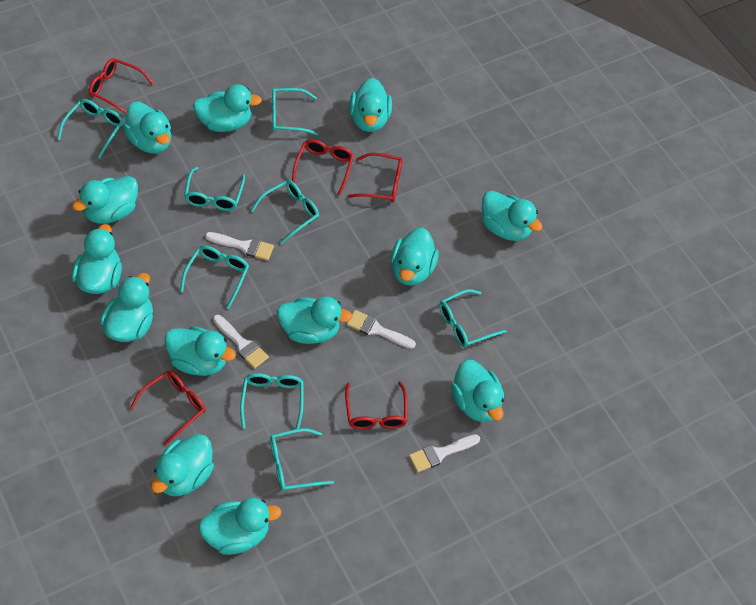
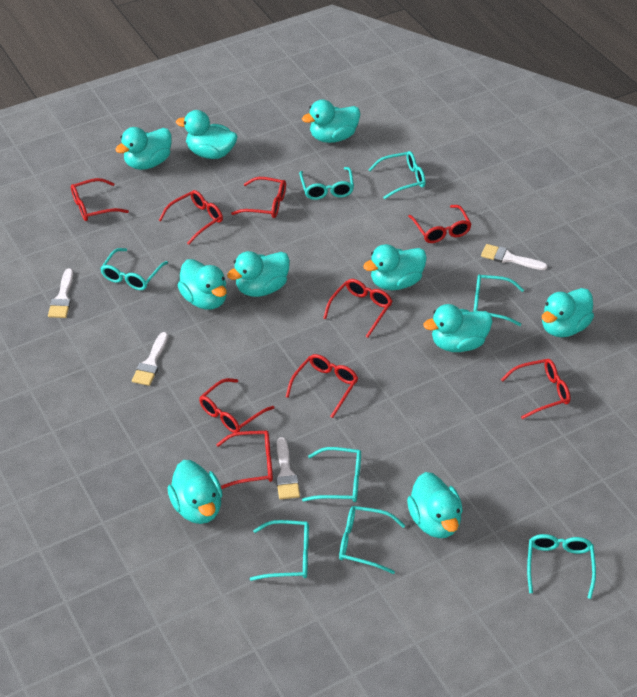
red glasses: 5 -> 9
turquoise duck: 13 -> 10

